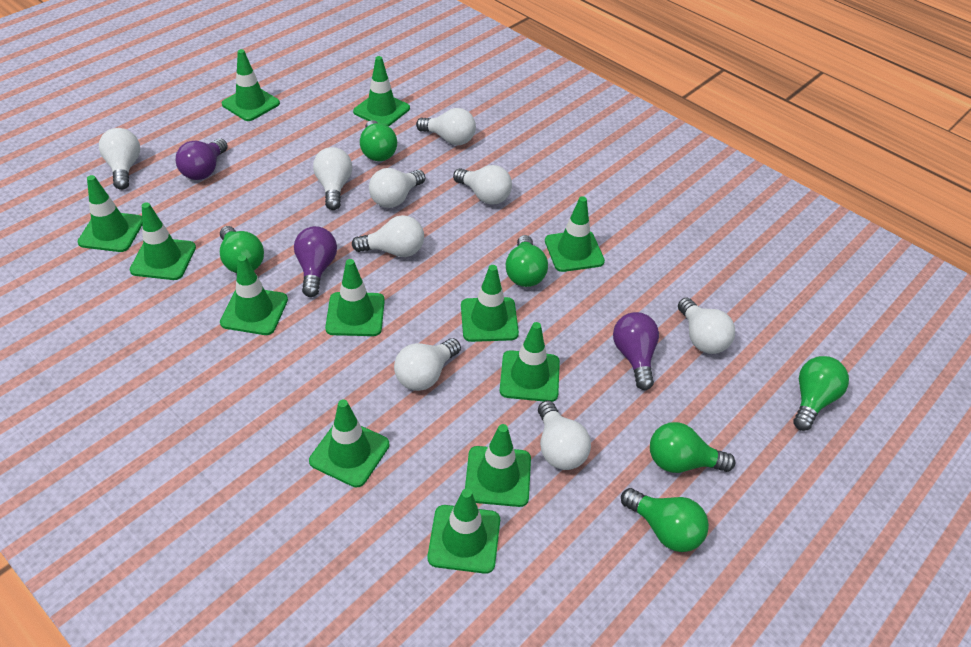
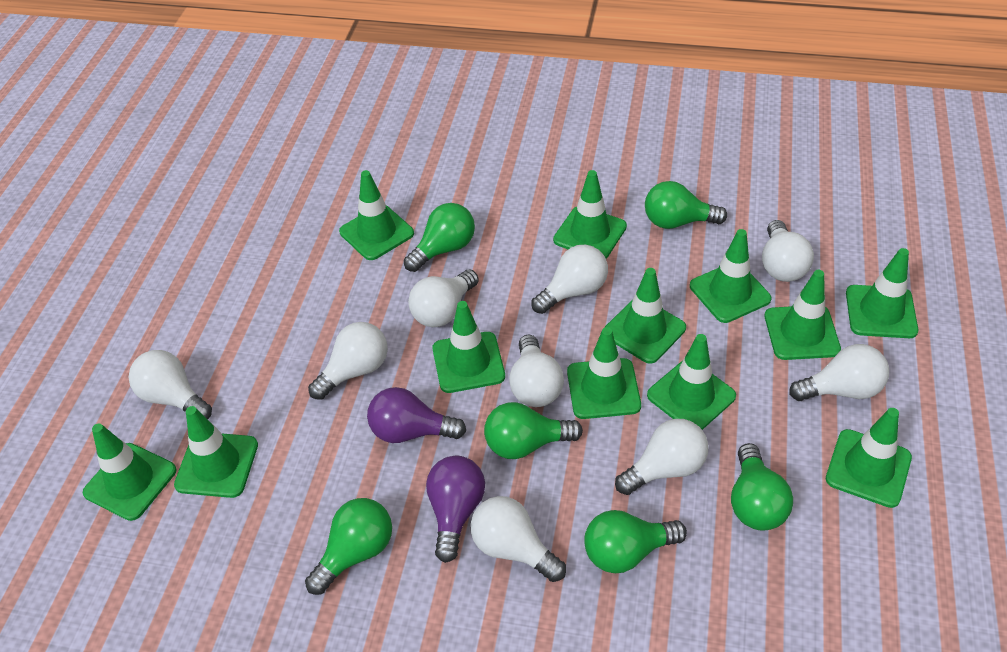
purple light bulb: 3 -> 2

